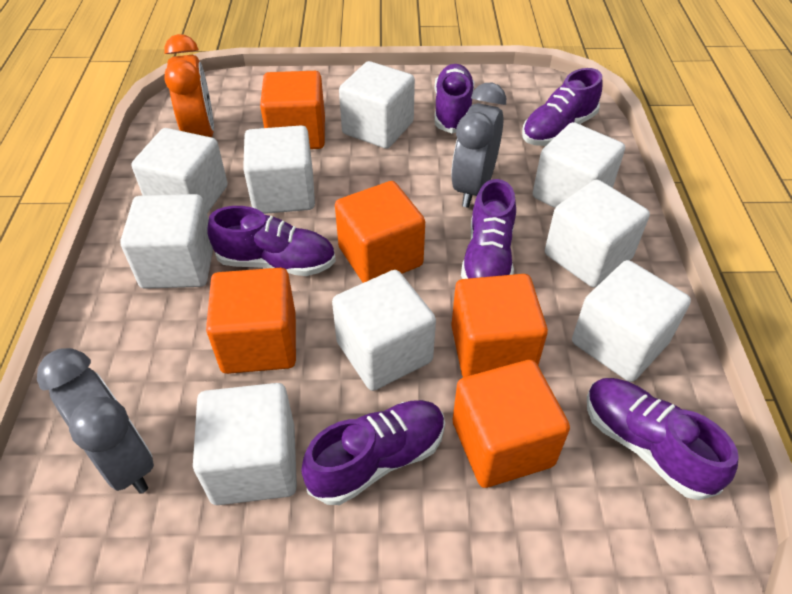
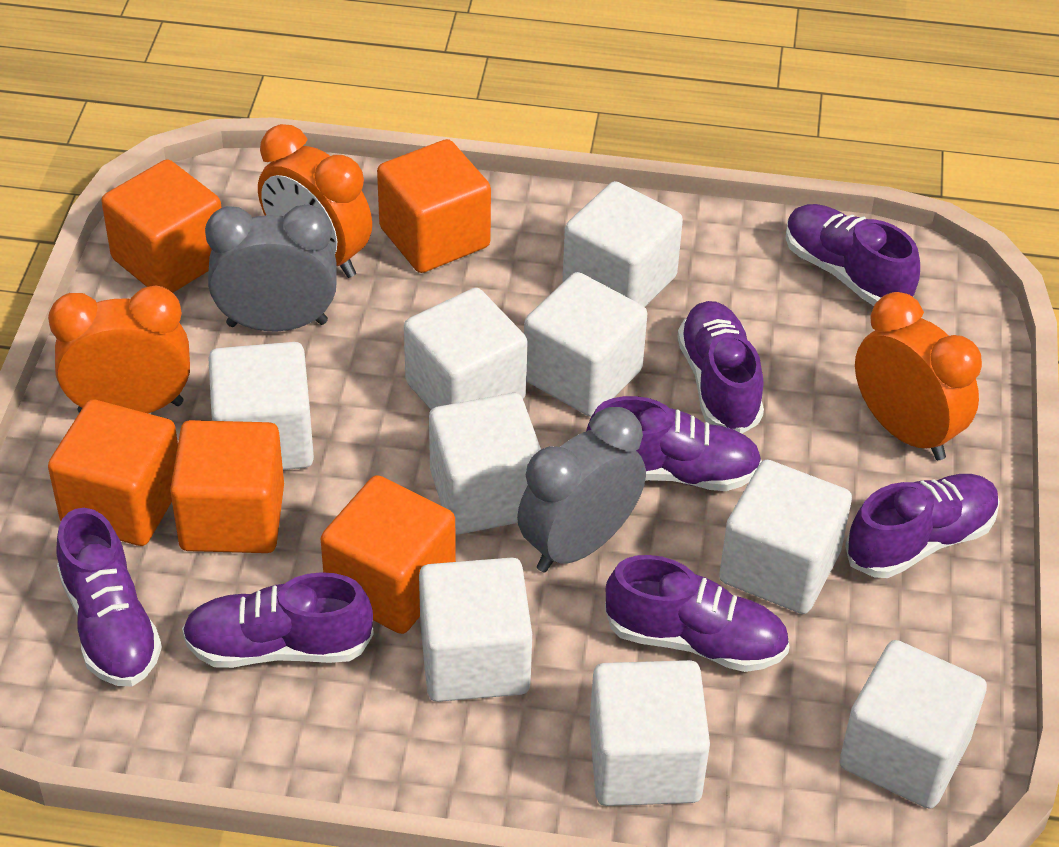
orange clock: 1 -> 3
purple shoe: 6 -> 7

